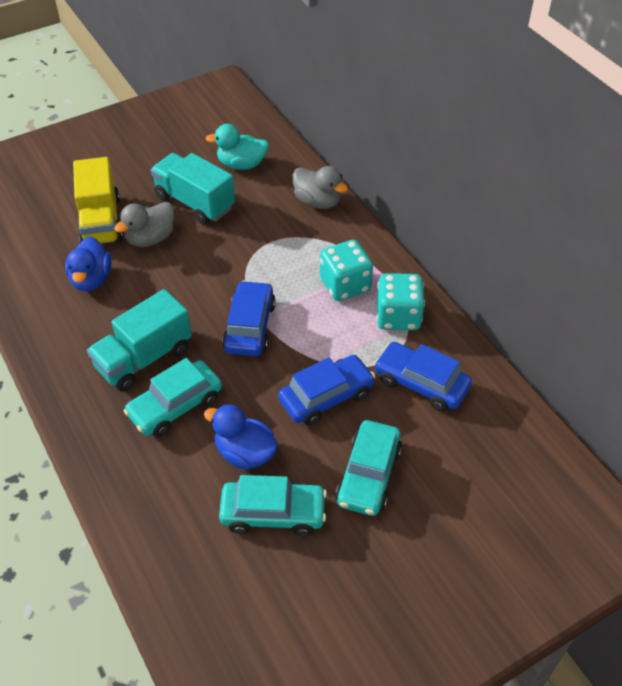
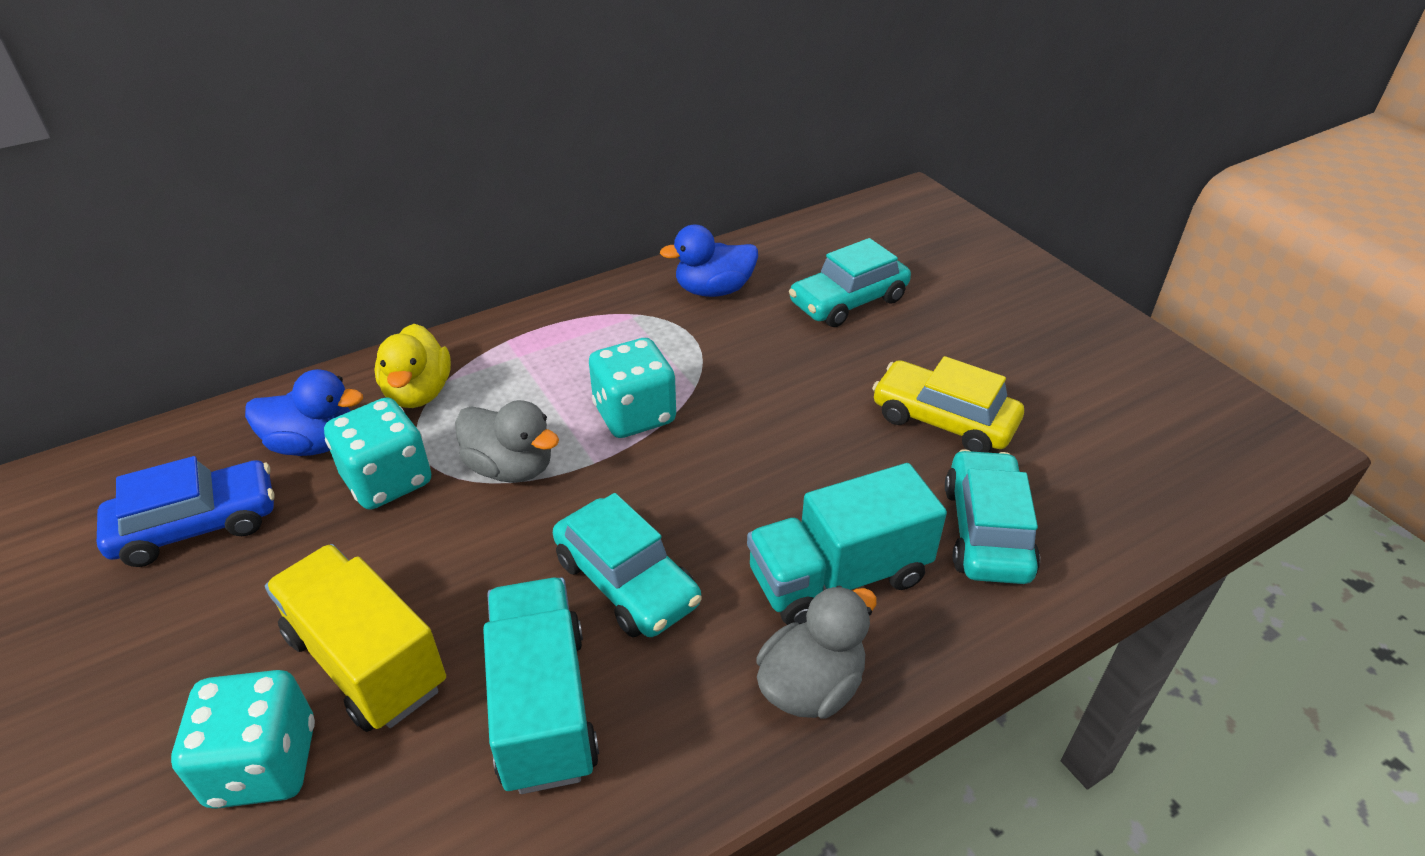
blue car: 3 -> 1
turquoise dice: 2 -> 3
turquoise duck: 1 -> 0
yellow car: 0 -> 1
yellow duck: 0 -> 1

